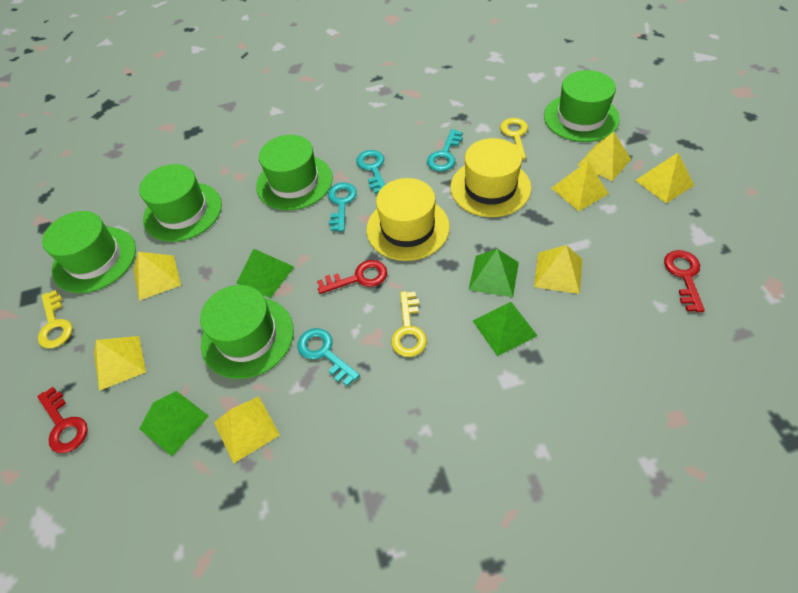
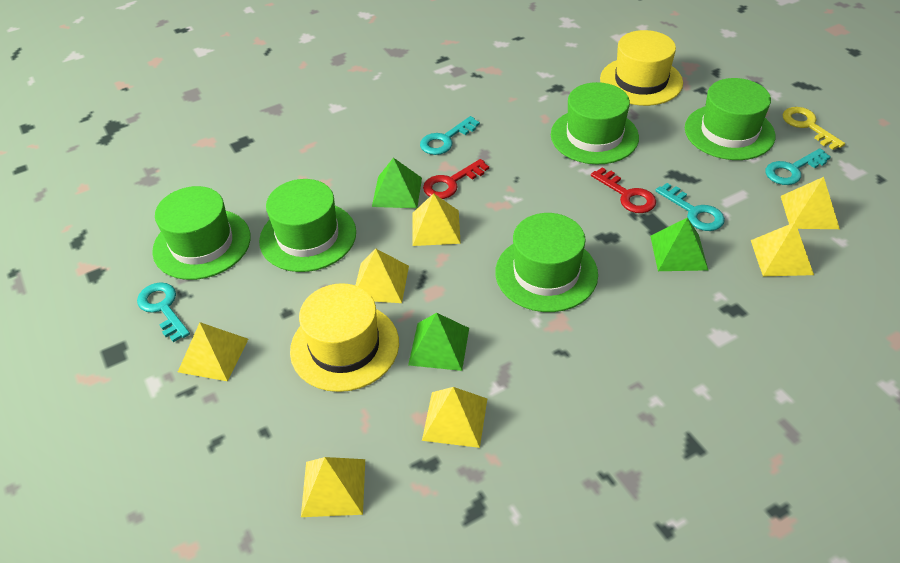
green pyramid: 4 -> 3
red key: 3 -> 2
yellow key: 3 -> 1

